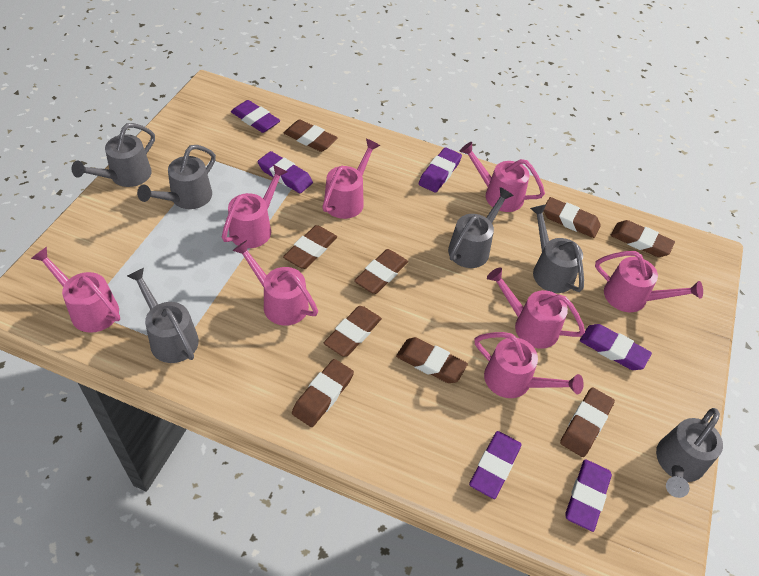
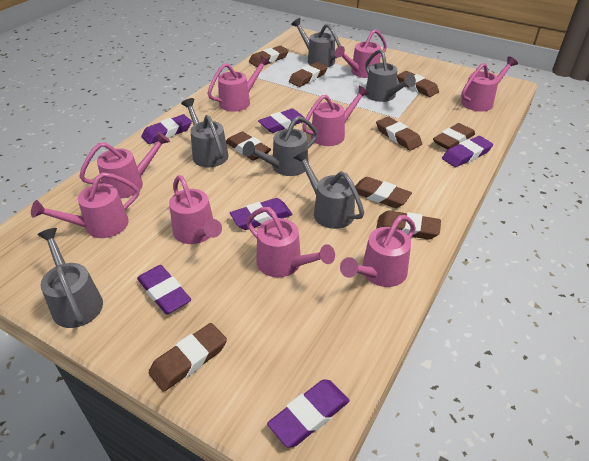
pink watering can: 8 -> 9

